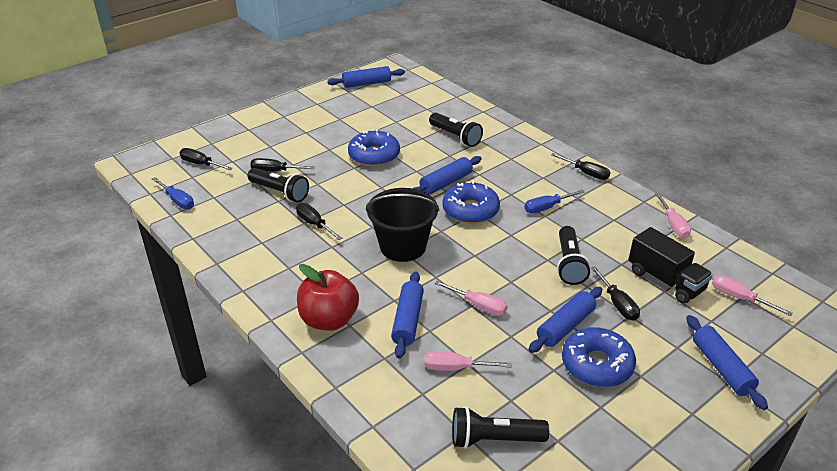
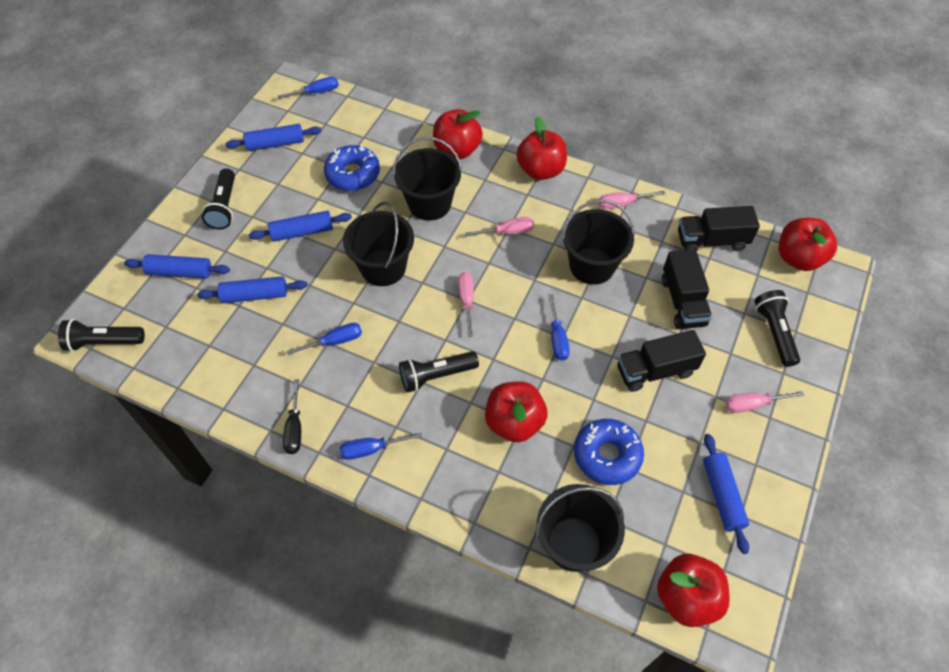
black bucket: 1 -> 4
black screwdriver: 5 -> 1
black truck: 1 -> 3
blue donut: 3 -> 2
blue screwdriver: 2 -> 4
red apple: 1 -> 5

